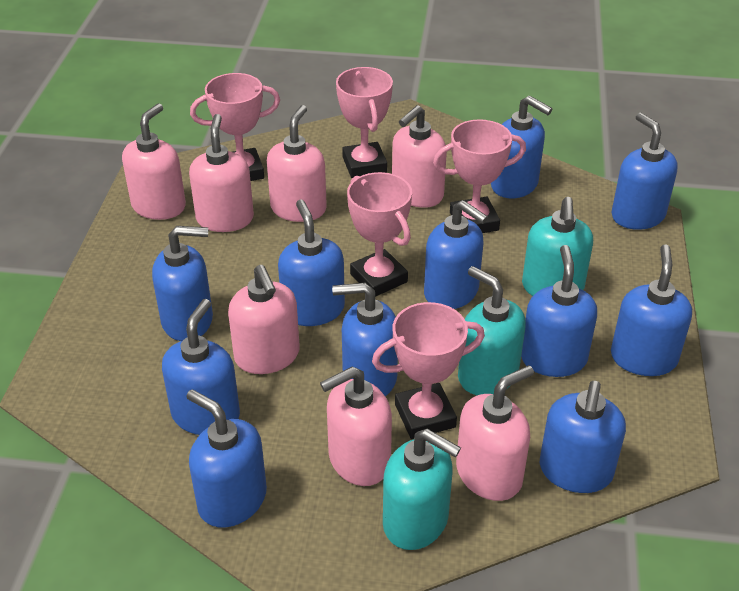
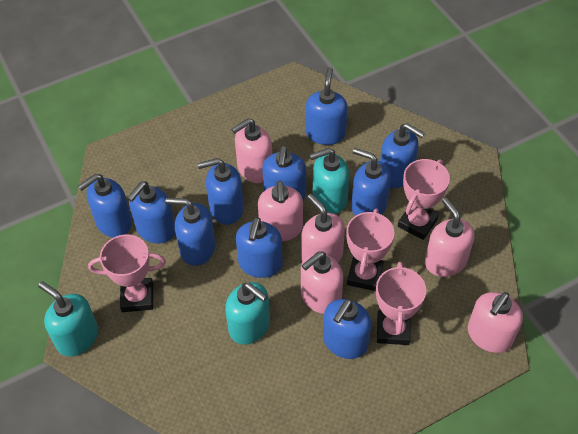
blue soap dispenser: 11 -> 10
pink soap dispenser: 7 -> 6
pink trophy: 5 -> 4

